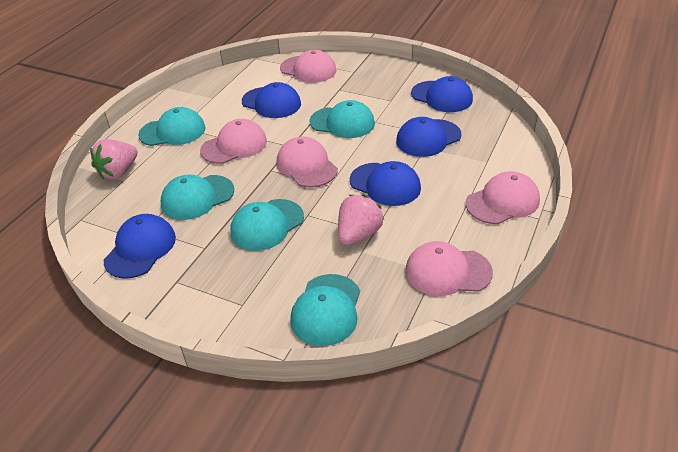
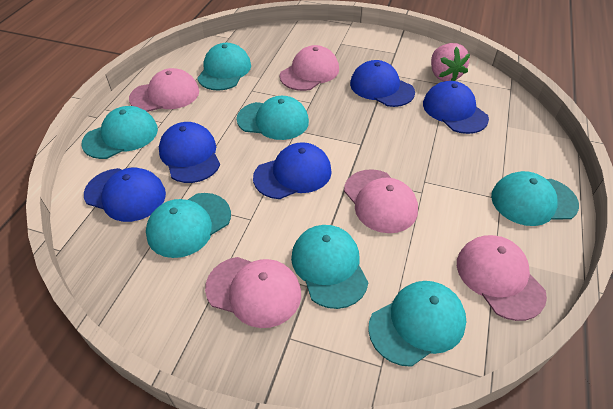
pink strawberry: 2 -> 1
turquoise cap: 5 -> 7

